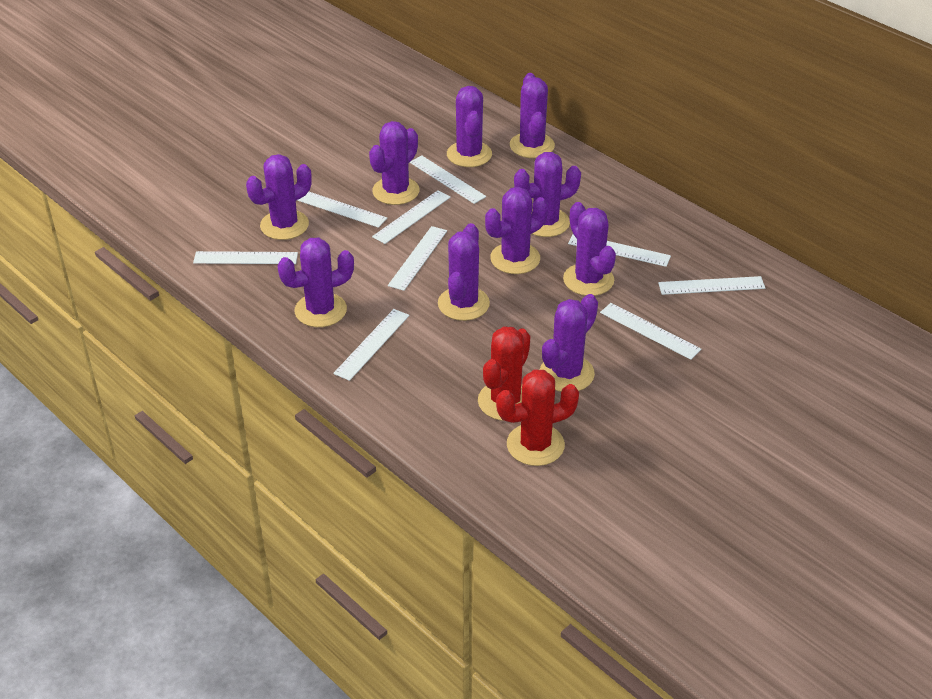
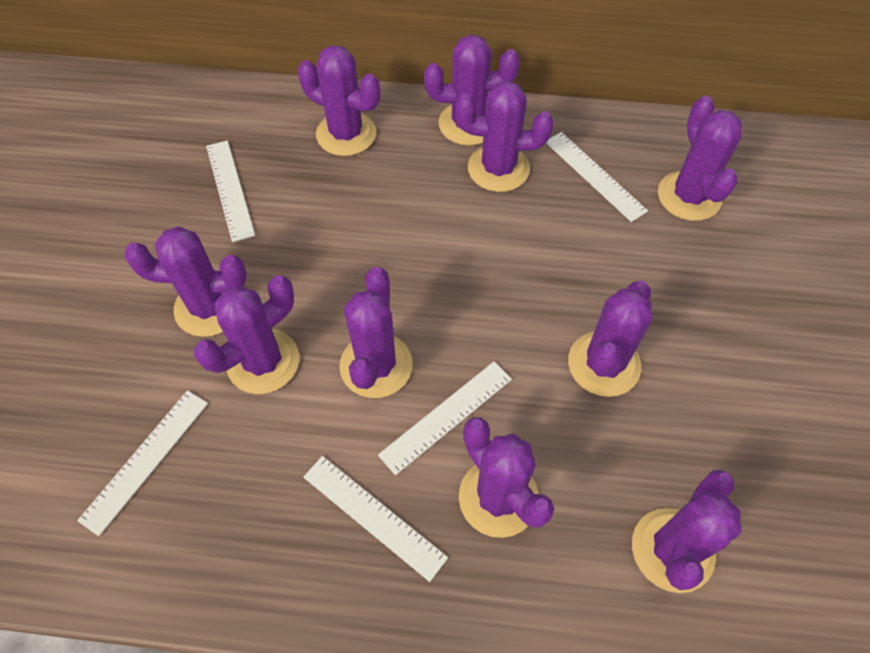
red cactus: 2 -> 0
white ruler: 9 -> 5

